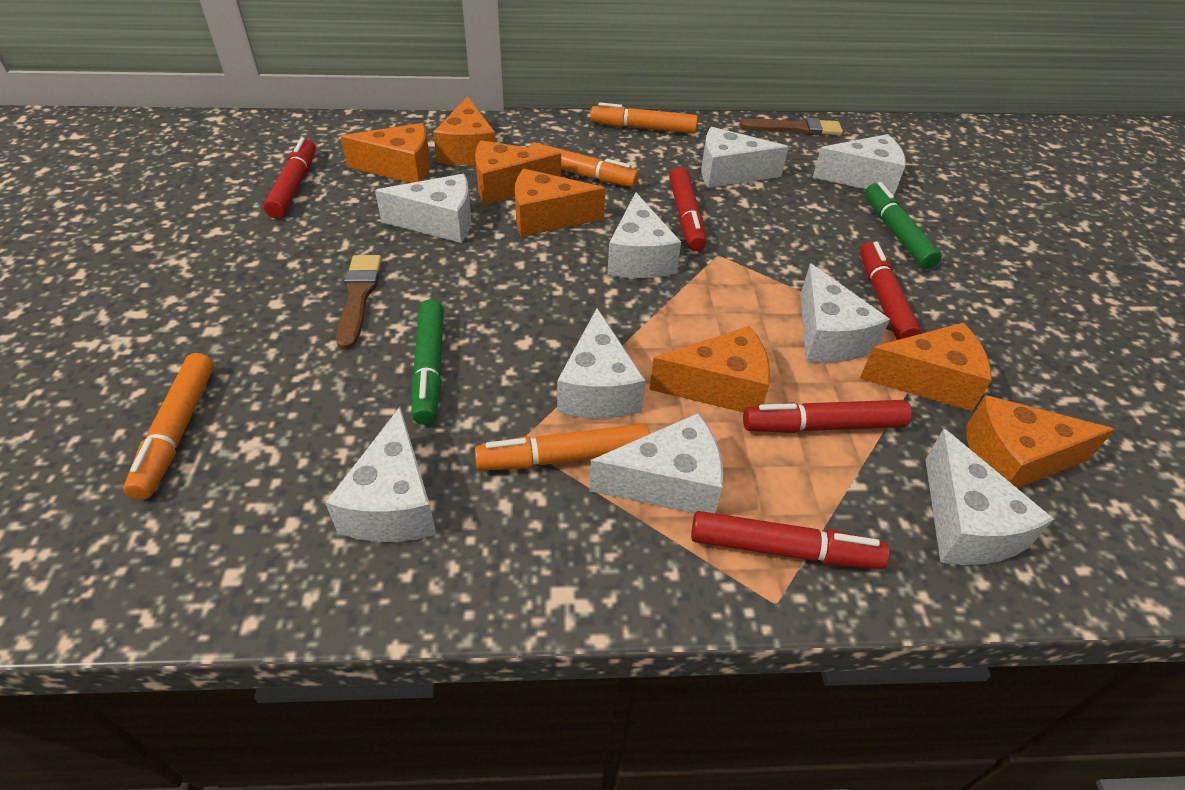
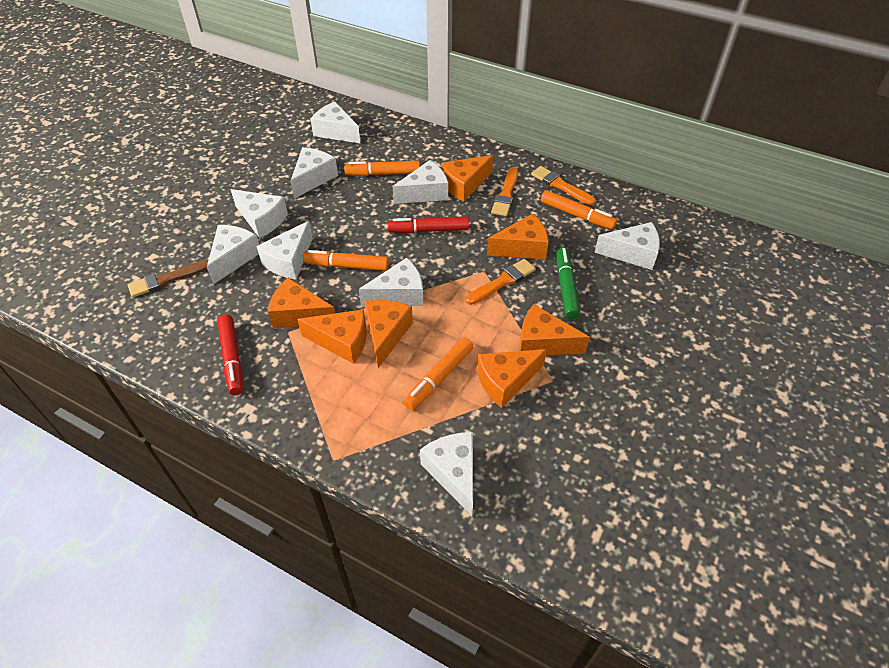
brown brush: 2 -> 1
green marker: 2 -> 1
orange brush: 0 -> 3
red marker: 5 -> 2

